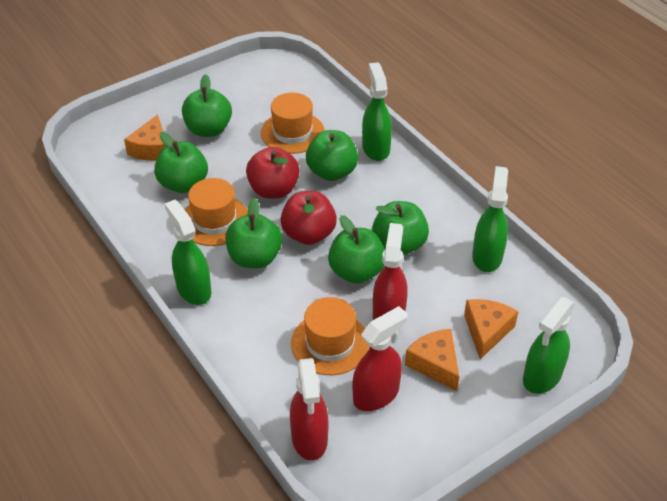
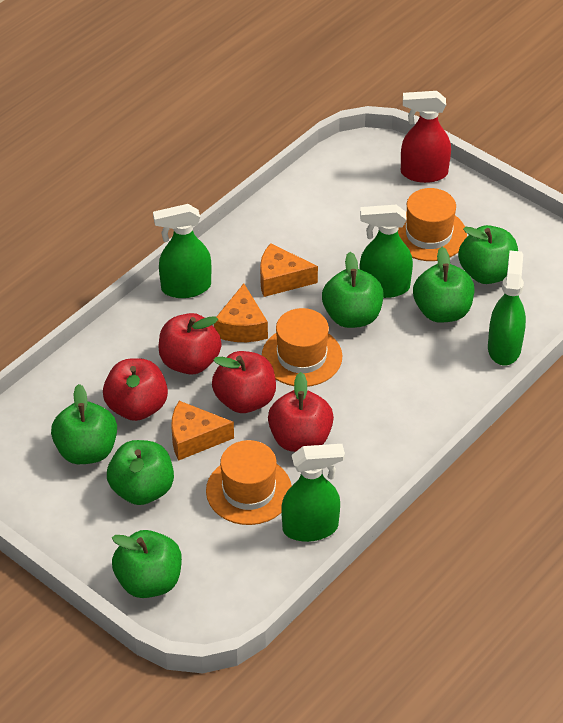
red apple: 2 -> 4
red spray bottle: 3 -> 1

